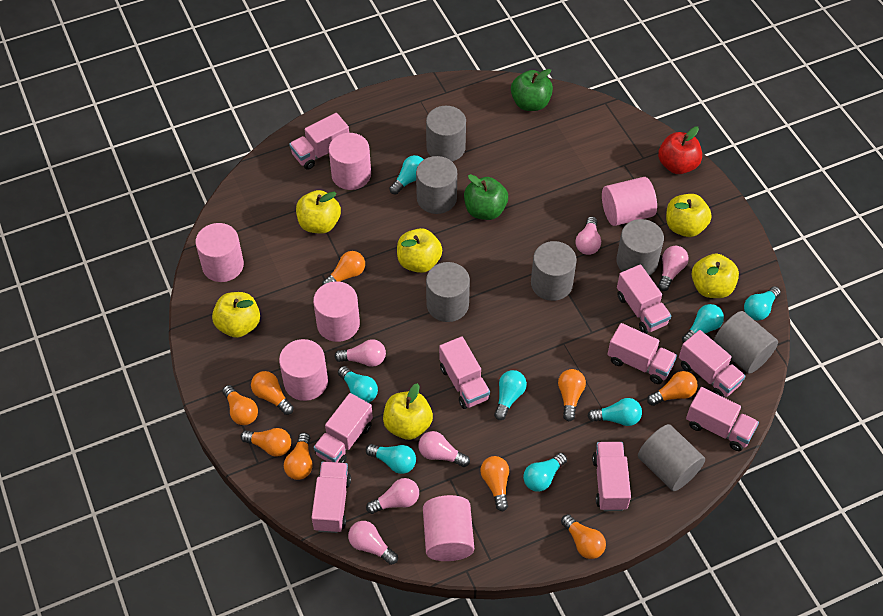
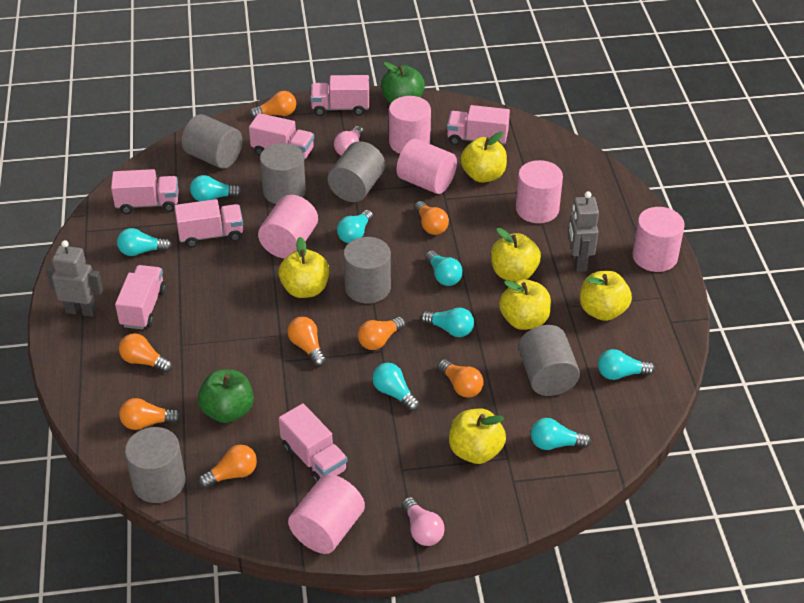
grey cylinder: 7 -> 6
grey robot: 0 -> 2
orange light bulb: 9 -> 8
pink light bulb: 6 -> 2
pink truck: 9 -> 7
red apple: 1 -> 0

